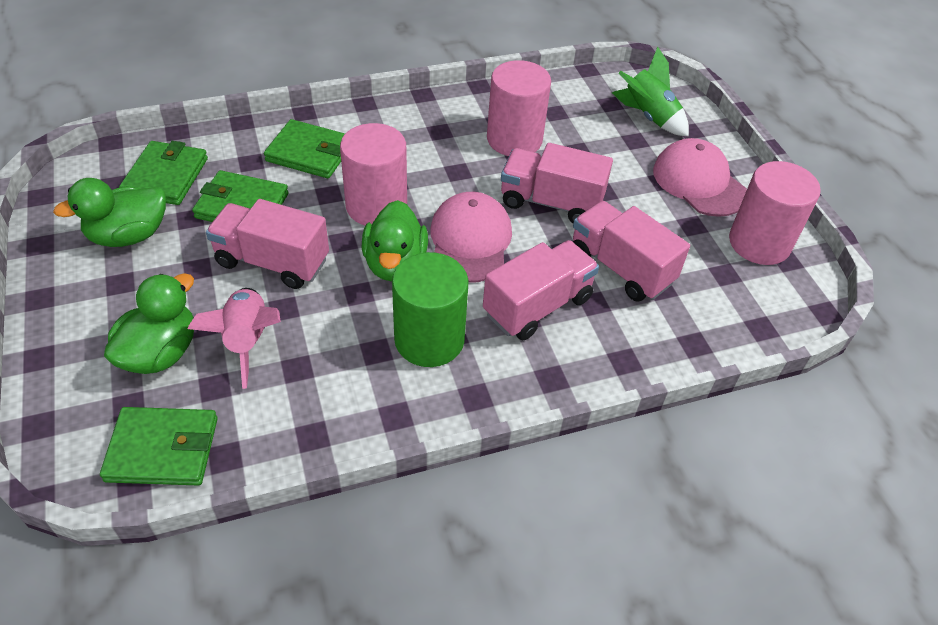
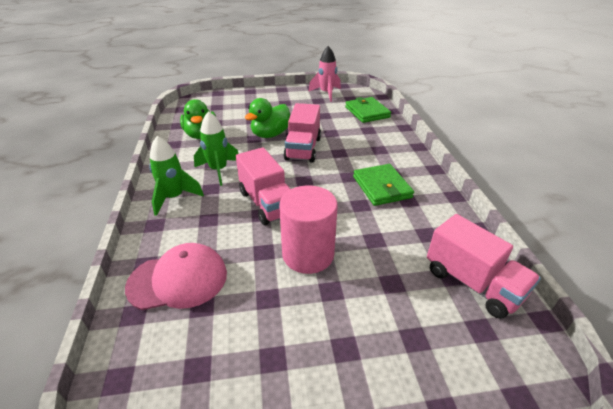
green cylinder: 1 -> 0
green duck: 3 -> 2
green rocket: 1 -> 2
green wallet: 4 -> 2
pink cap: 2 -> 1
pink cylinder: 3 -> 1
pink truck: 4 -> 3

